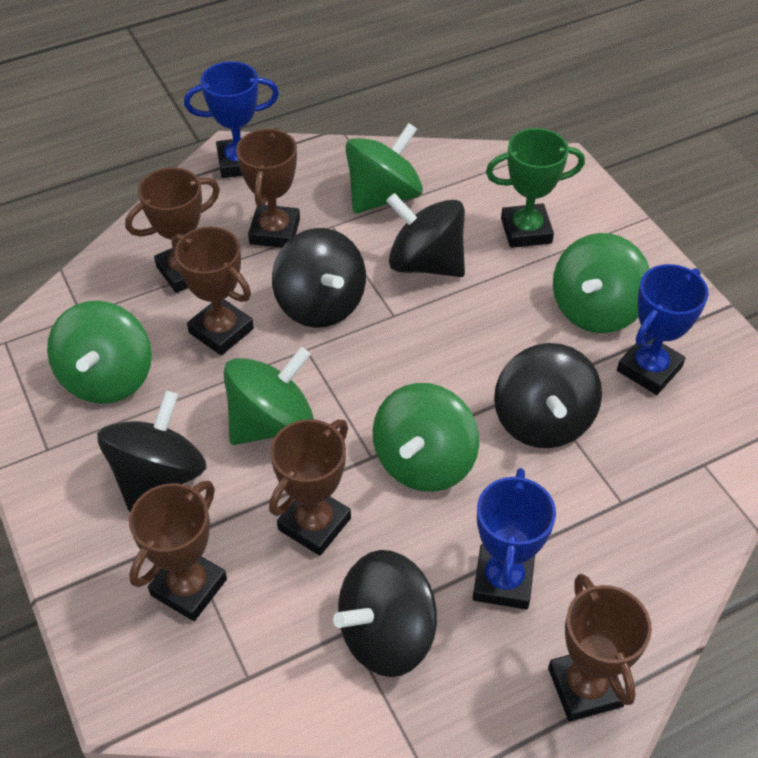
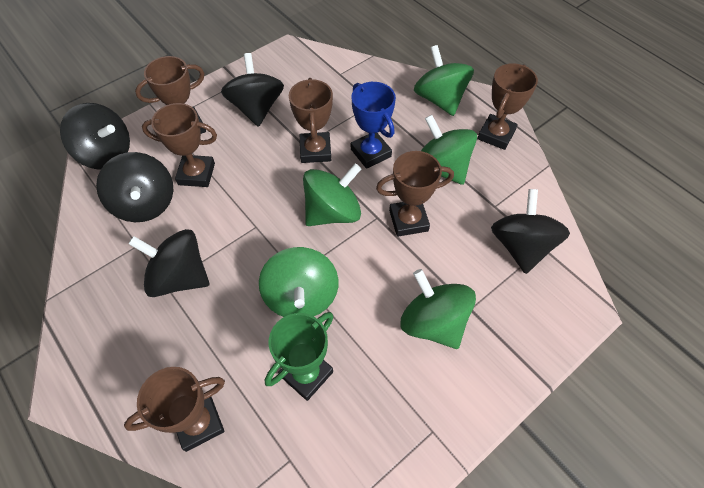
blue trophy: 3 -> 1

